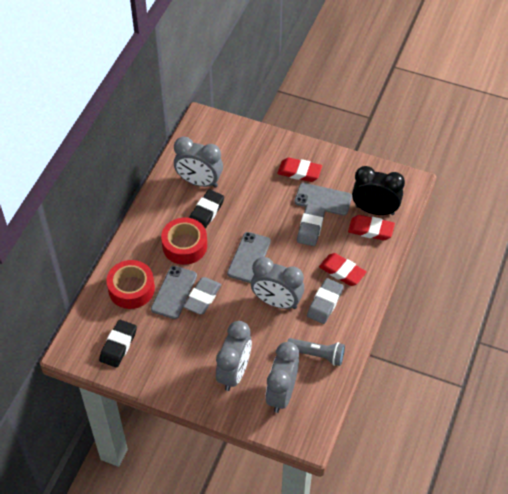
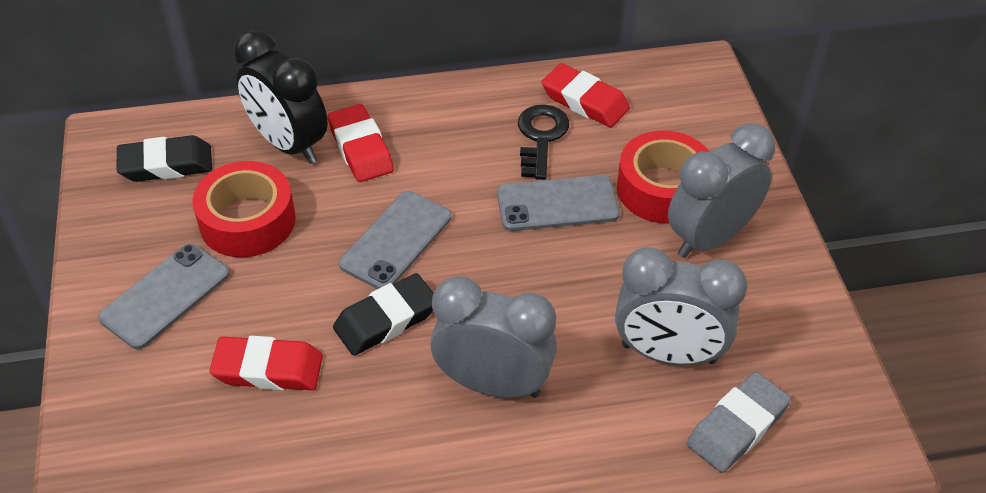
black key: 0 -> 1
grey clock: 4 -> 3
grey eraser: 3 -> 1
grey flashlight: 1 -> 0

